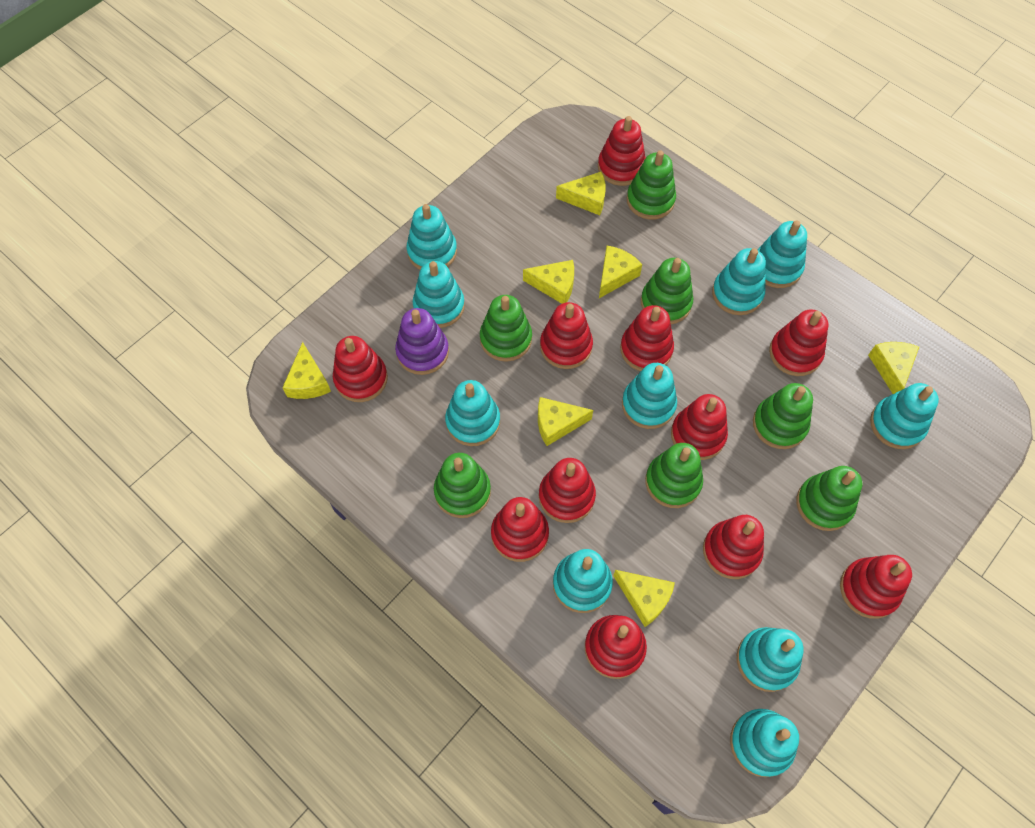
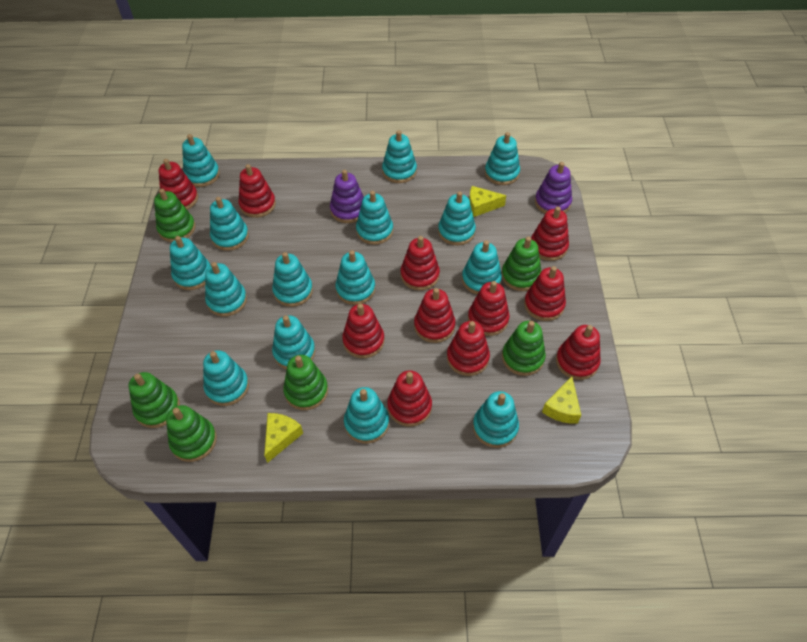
green stacking toy: 7 -> 6
purple stacking toy: 1 -> 2
turquoise stacking toy: 10 -> 15
yellow cheese: 7 -> 3

